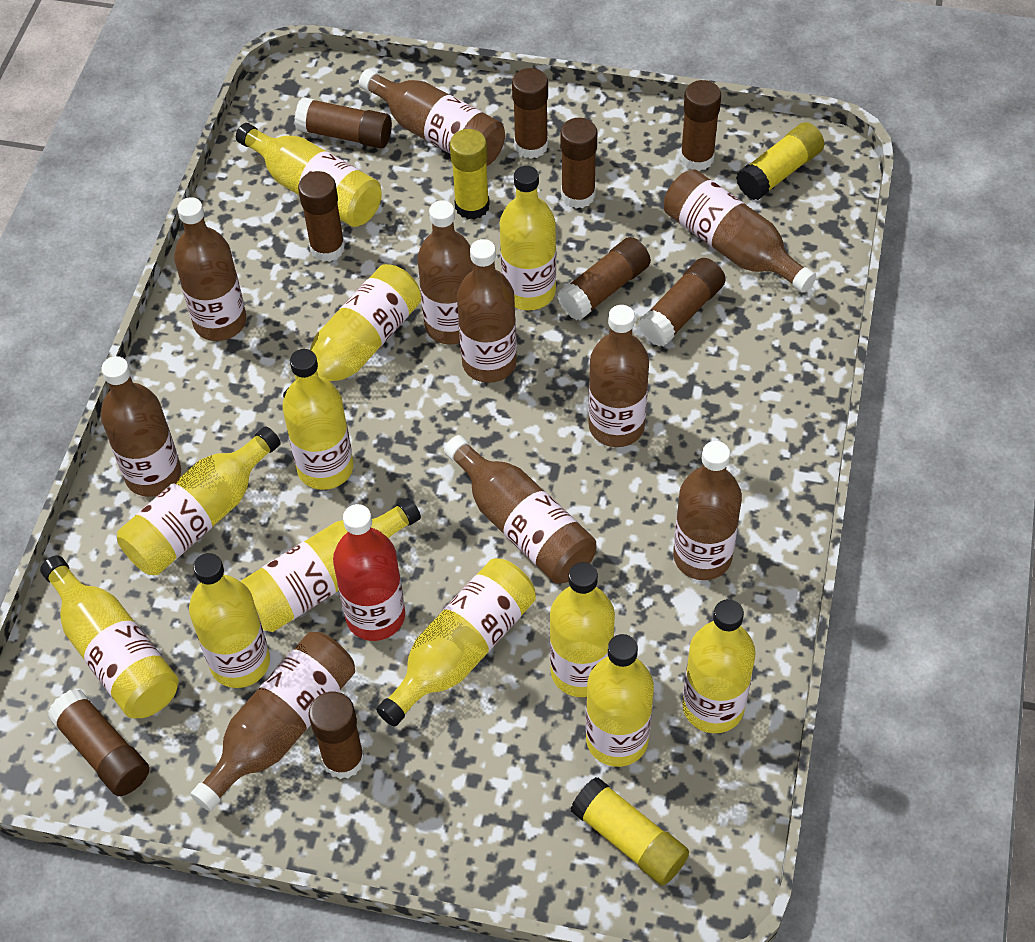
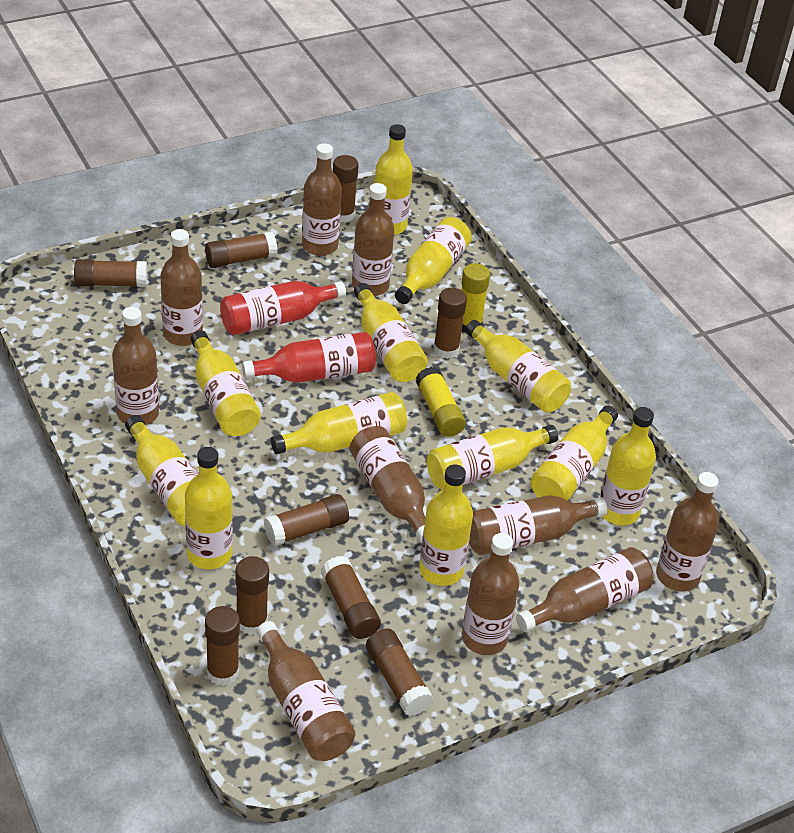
red bottle: 1 -> 2
yellow glue stick: 3 -> 2

